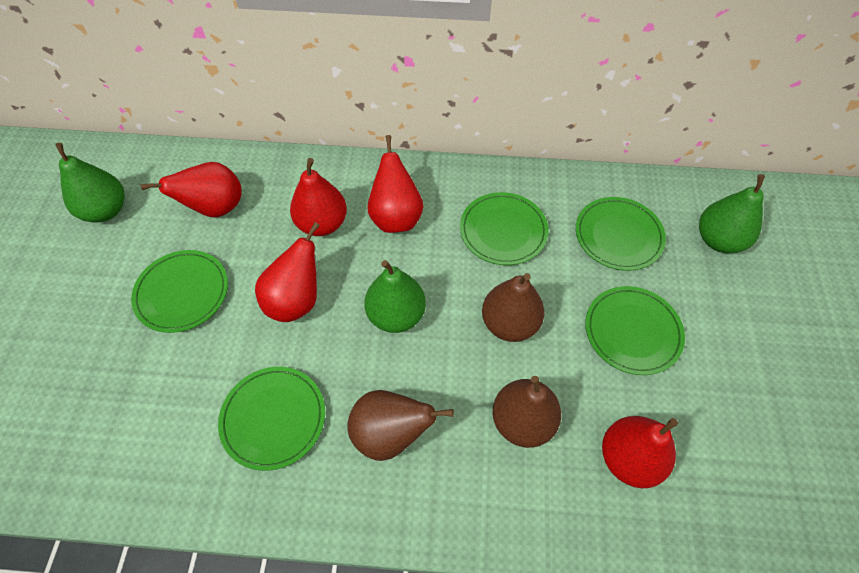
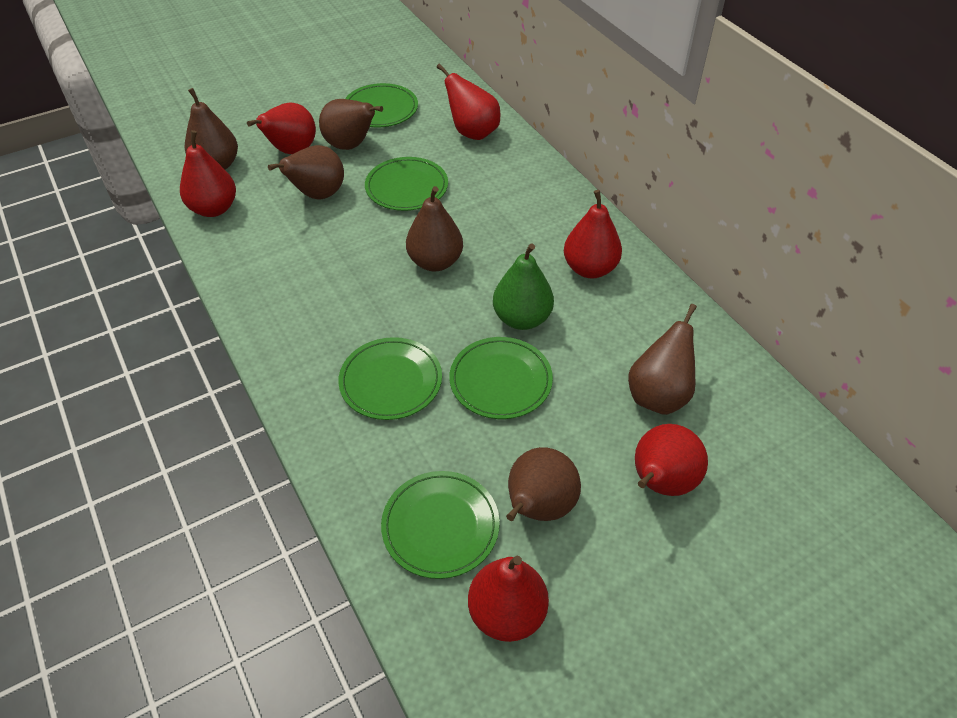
brown pear: 3 -> 6
green pear: 3 -> 1
red pear: 5 -> 6

